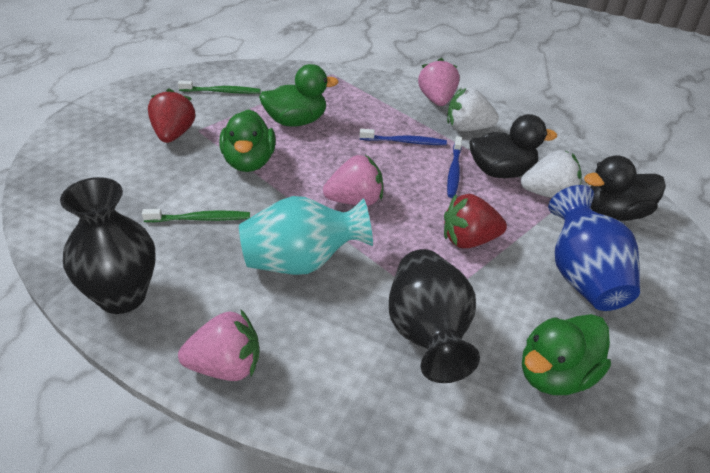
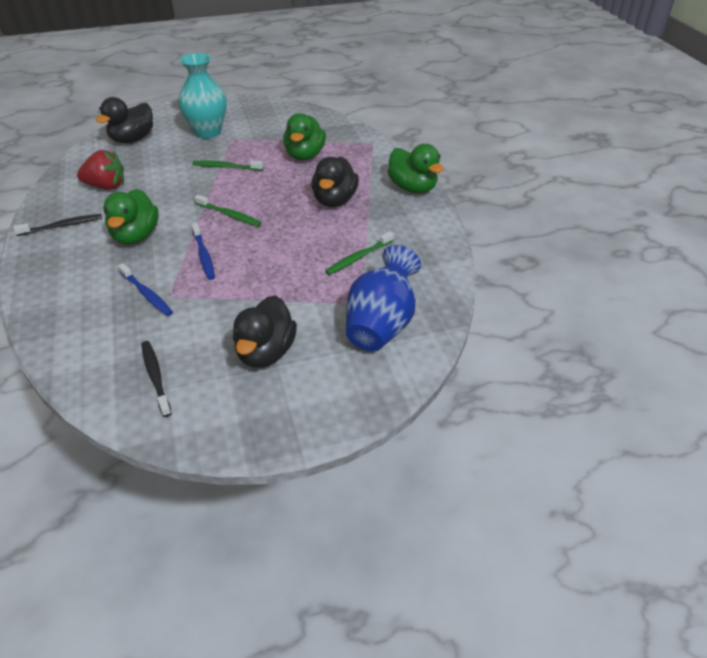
black duck: 2 -> 3
black toothbrush: 0 -> 2
black vase: 2 -> 0
green toothbrush: 2 -> 3
pink strawberry: 3 -> 0
red strawberry: 2 -> 1
white strawberry: 2 -> 0

